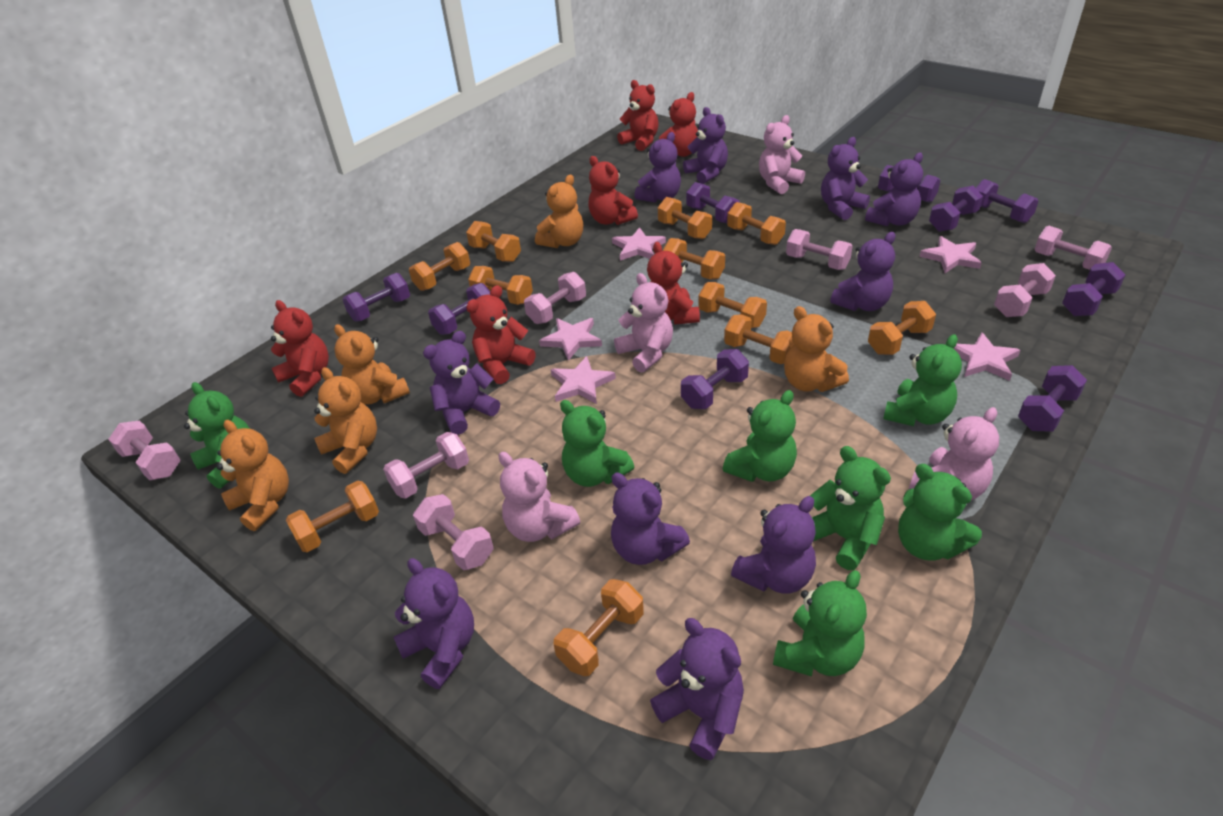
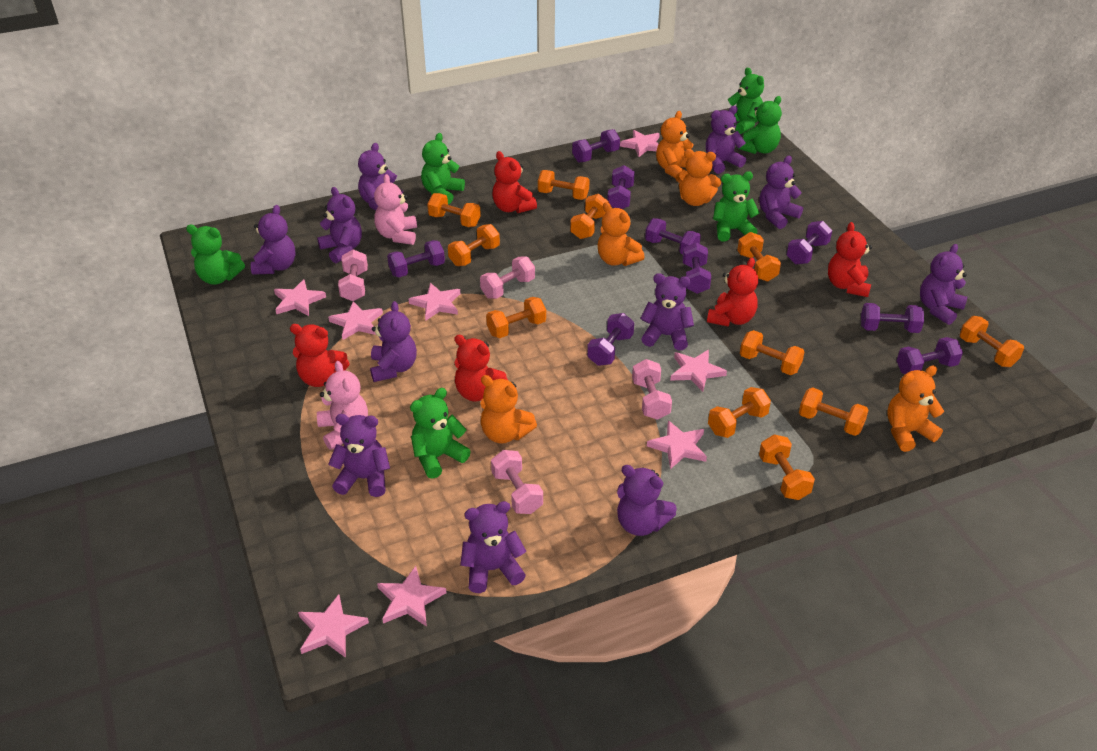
green teddy bear: 7 -> 6
pink dumbbell: 7 -> 4
pink star: 5 -> 8
pink teddy bear: 4 -> 2
purple teddy bear: 10 -> 11
red teddy bear: 6 -> 5

